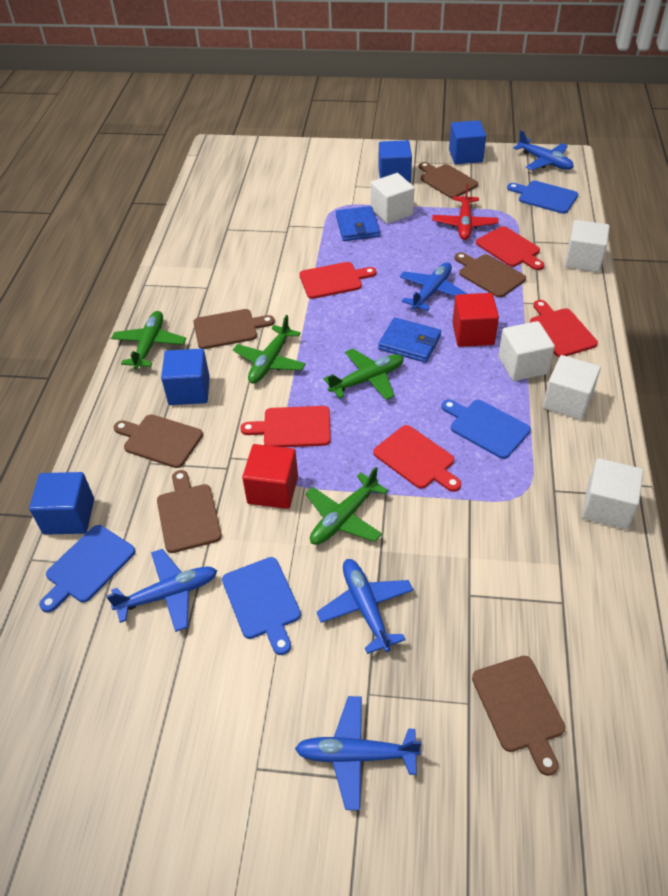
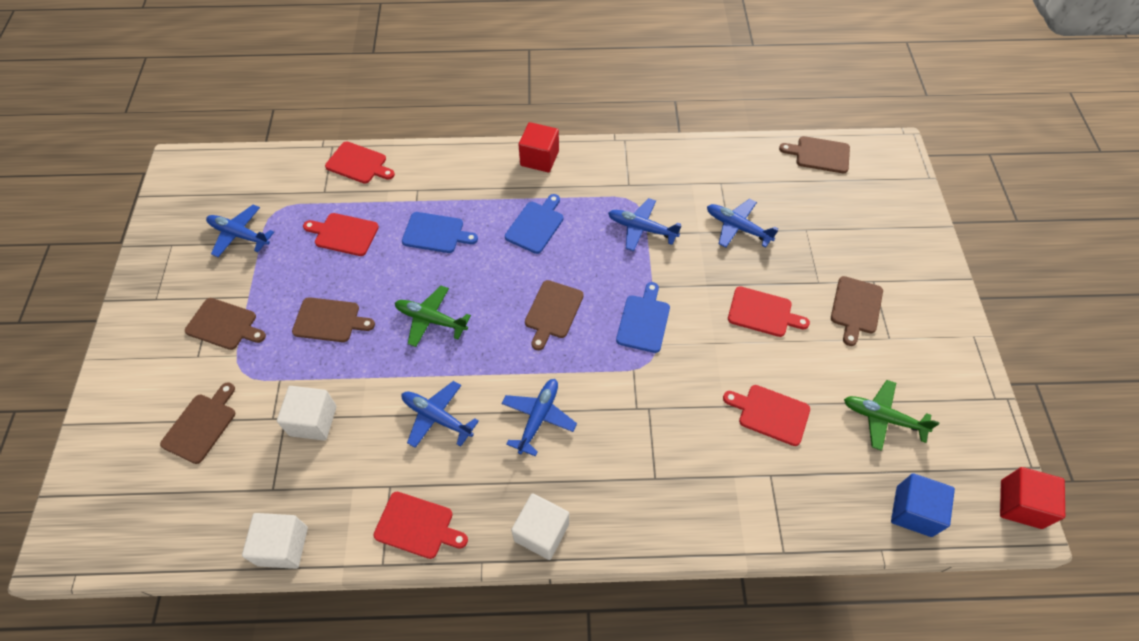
blue cube: 4 -> 1
blue cutting board: 4 -> 3
blue wallet: 2 -> 0
green plane: 4 -> 2
red plane: 1 -> 0
white cube: 5 -> 3

